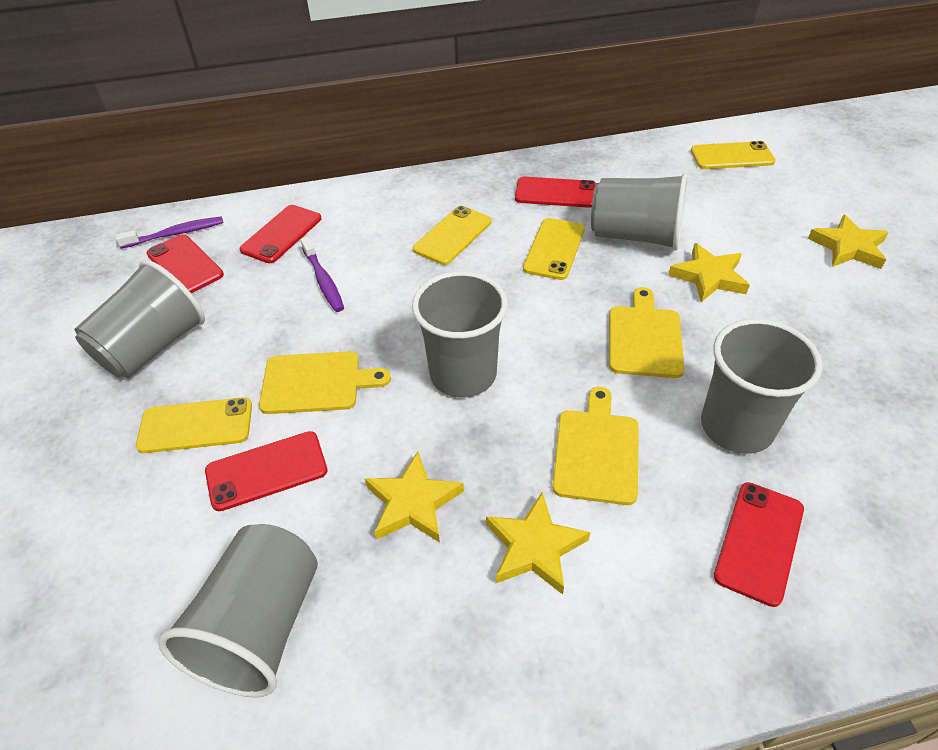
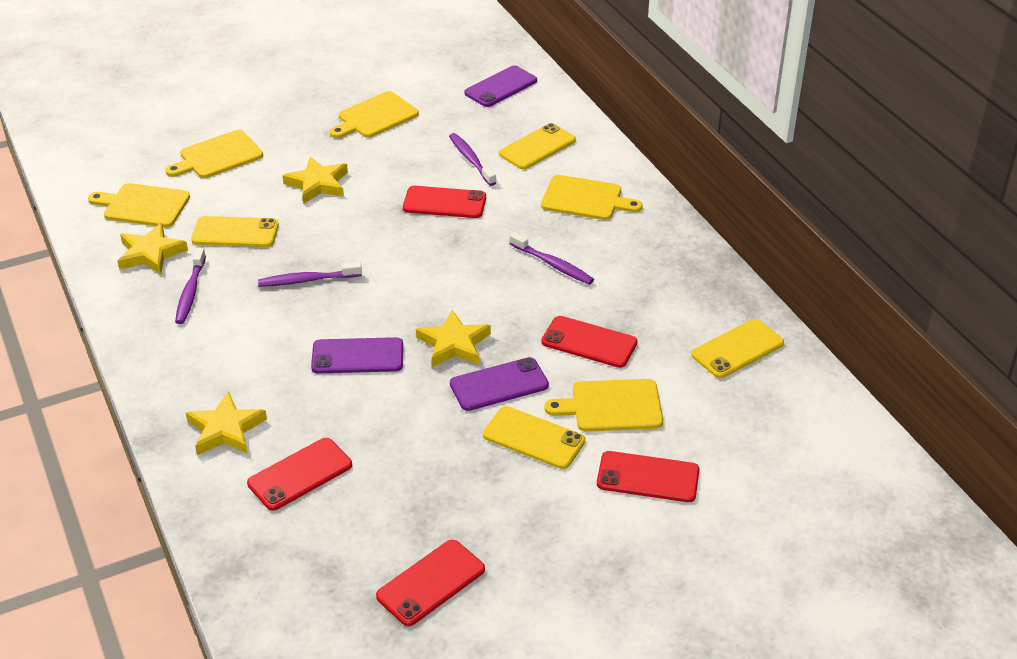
grey cup: 5 -> 0
purple phone: 0 -> 3
purple toothbrush: 2 -> 4
yellow cutting board: 3 -> 5

